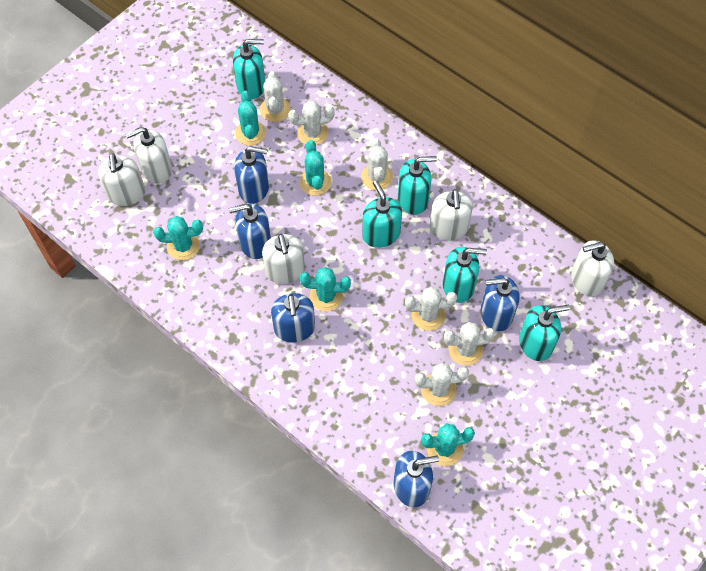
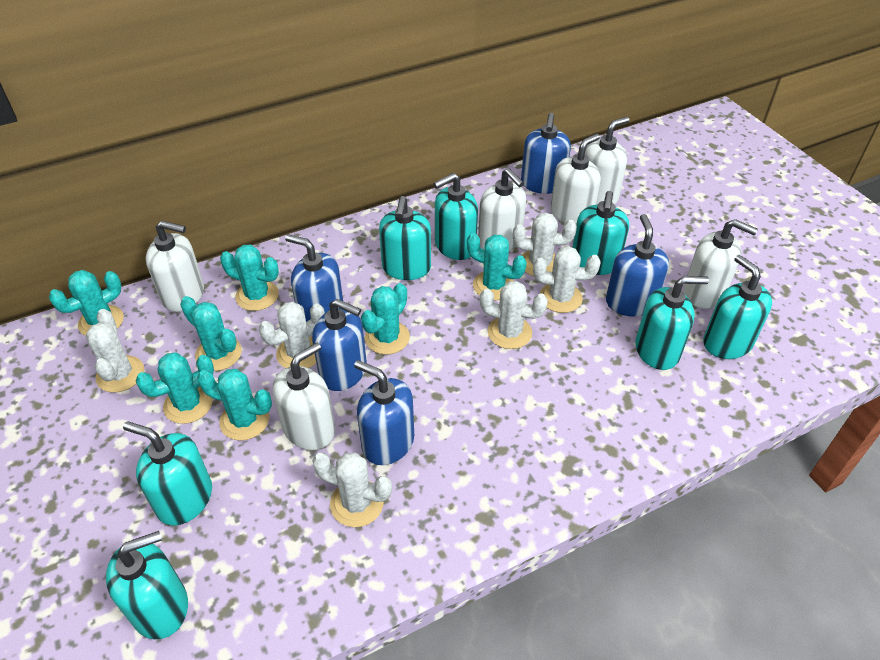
turquoise cactus: 5 -> 7
turquoise soap dispenser: 5 -> 7
white soap dispenser: 5 -> 6

